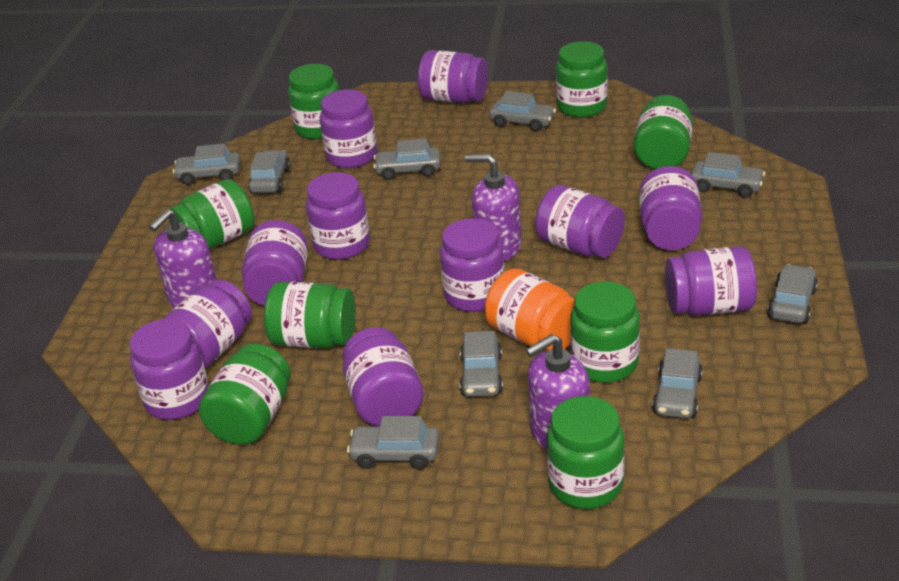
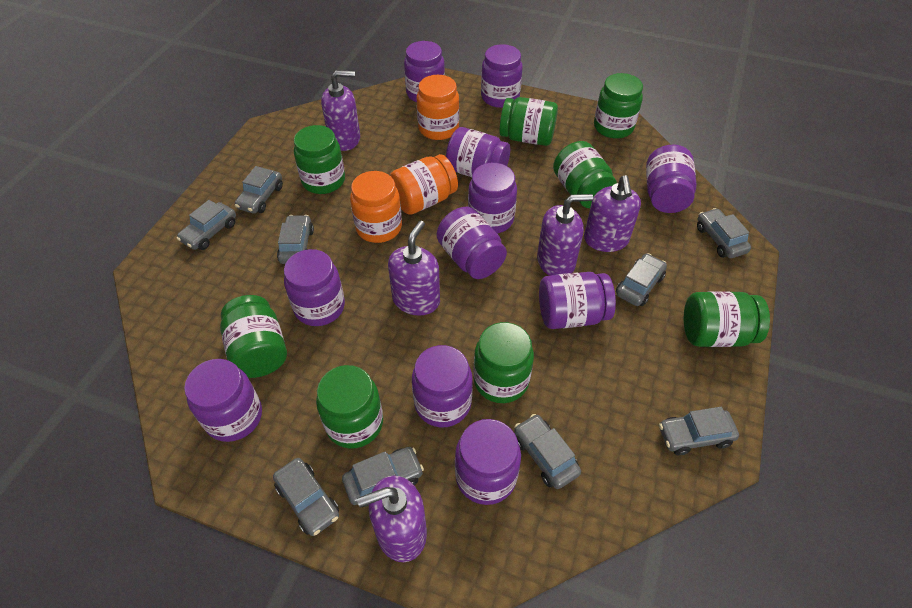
orange jar: 1 -> 3
purple soap dispenser: 3 -> 5

